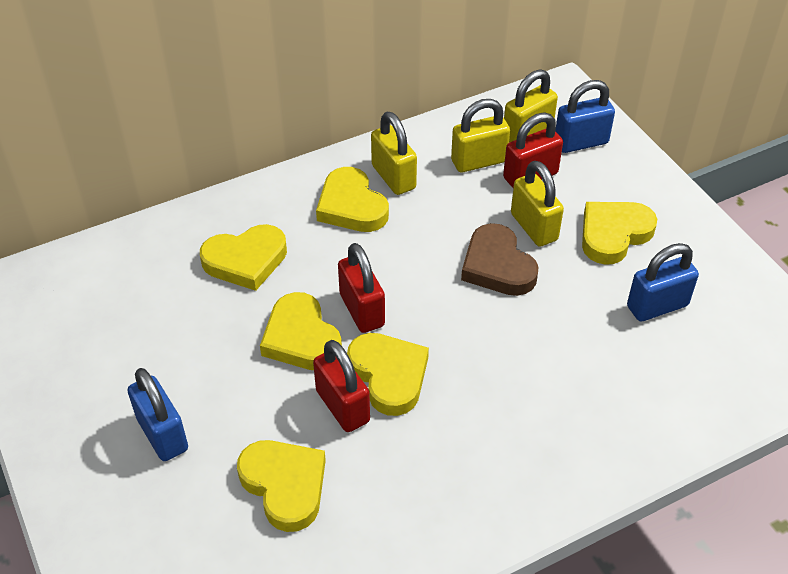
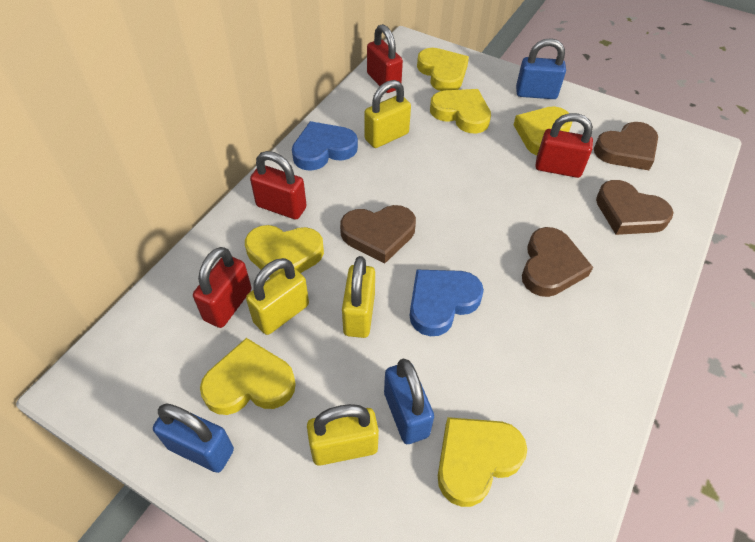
blue heart: 0 -> 2
brown heart: 1 -> 4
red padlock: 3 -> 4

